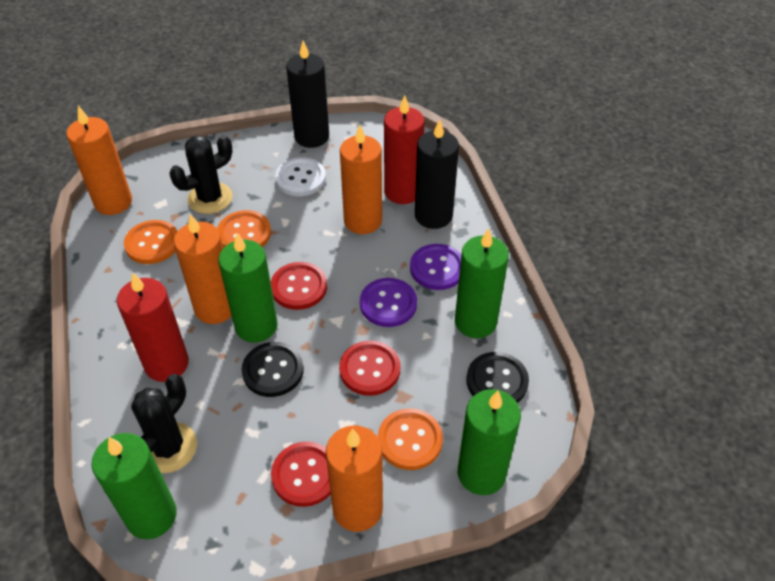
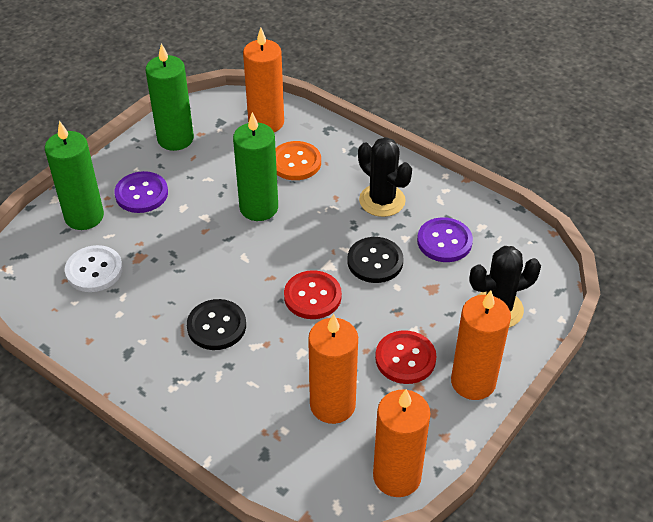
black candle: 2 -> 0
green candle: 4 -> 3
orange button: 3 -> 1
red button: 3 -> 2
red candle: 2 -> 0

